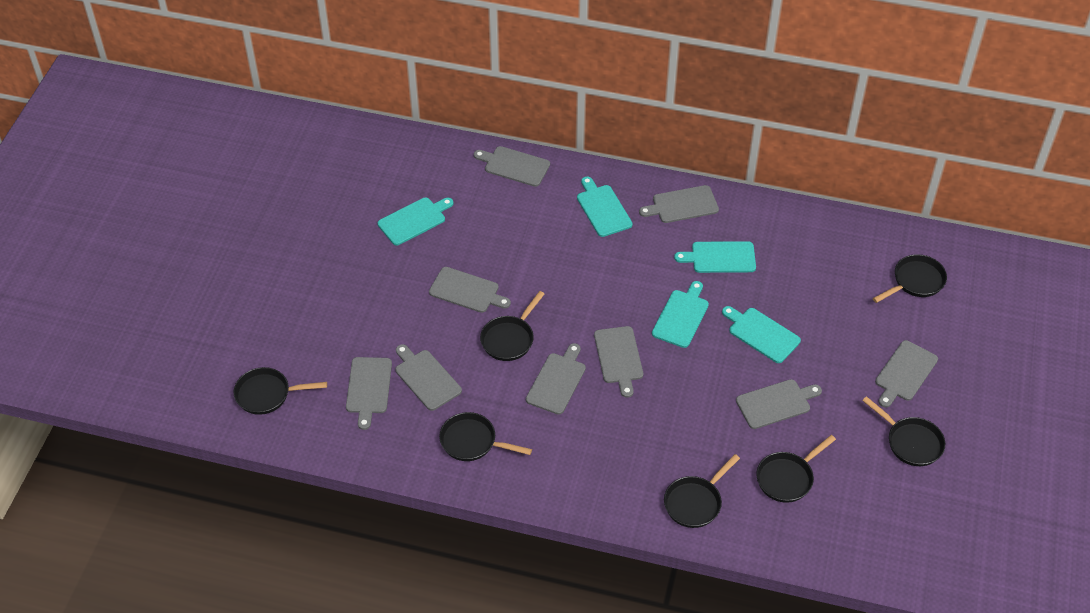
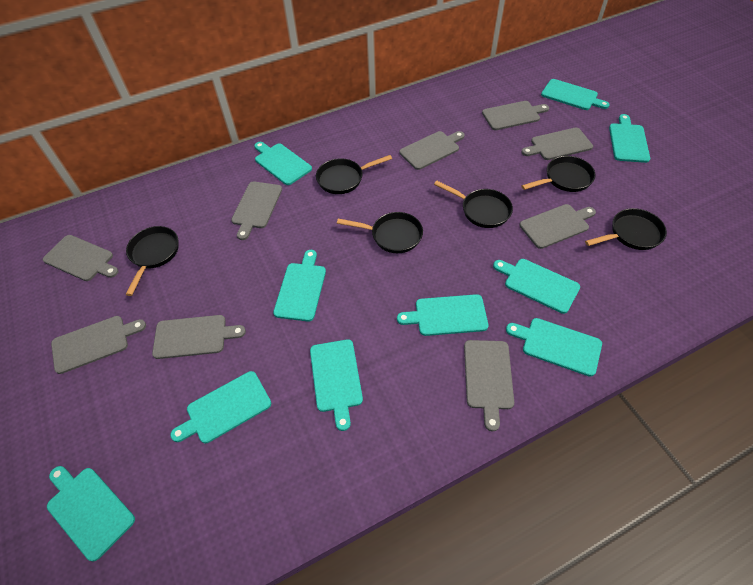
black pan: 7 -> 6
turquoise cutting board: 5 -> 10

